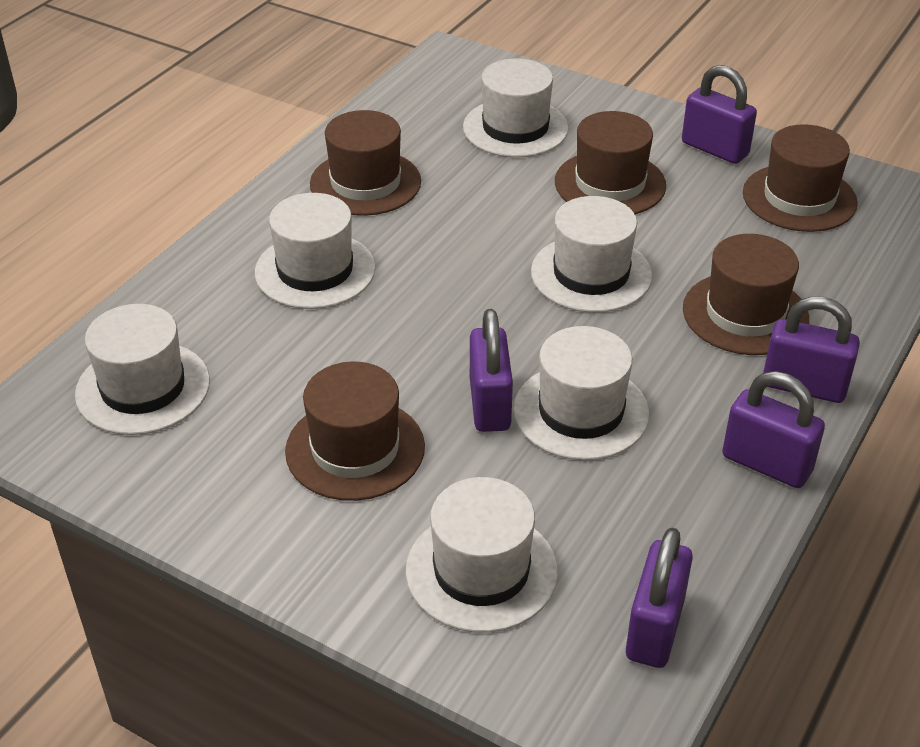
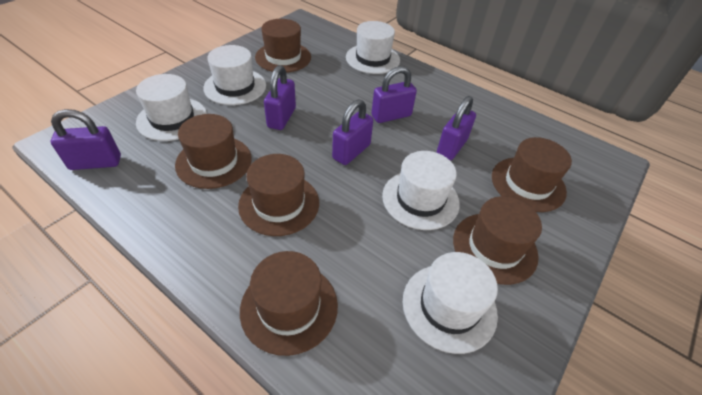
brown hat: 5 -> 6
white hat: 6 -> 5

